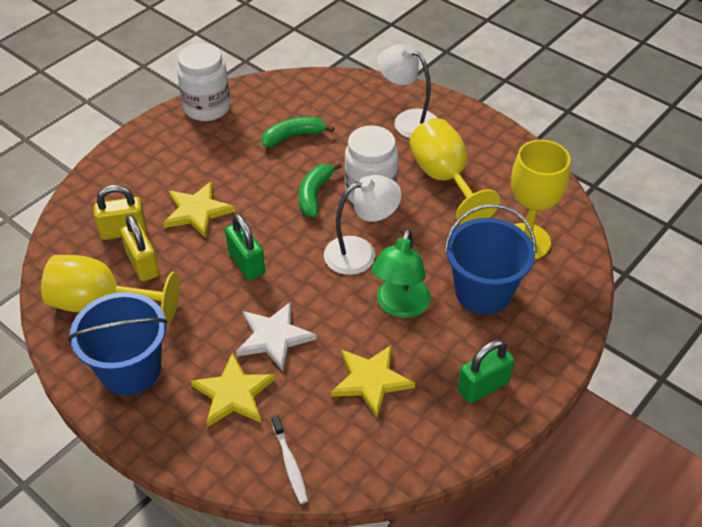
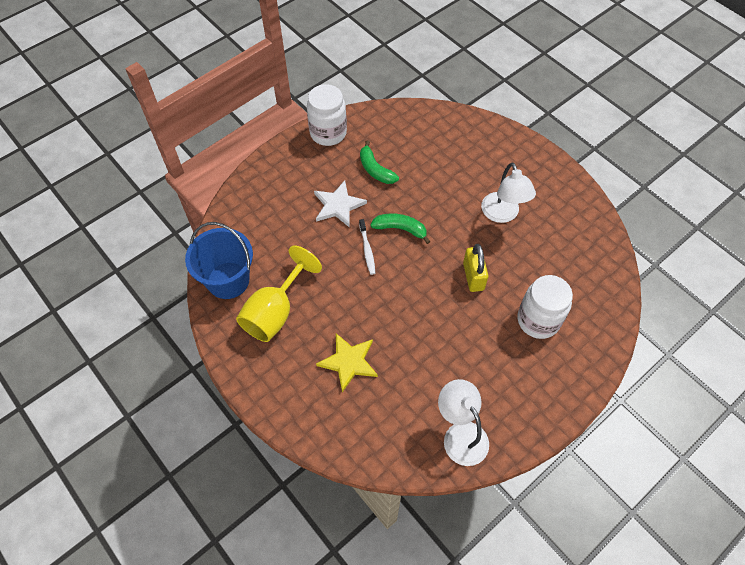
blue bucket: 2 -> 1
green lamp: 1 -> 0
green padlock: 2 -> 0
yellow goblet: 3 -> 1
yellow padlock: 2 -> 1
yellow star: 3 -> 1

